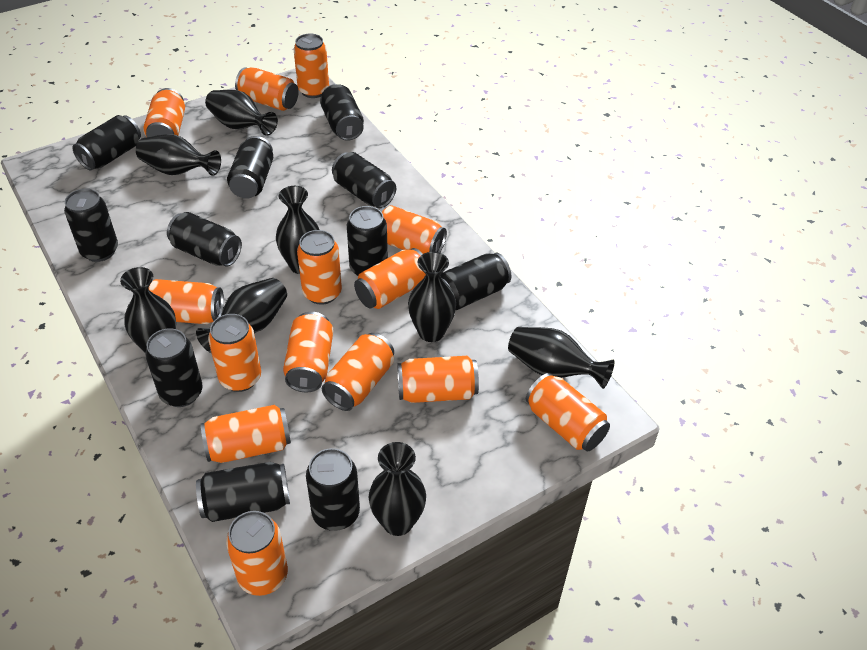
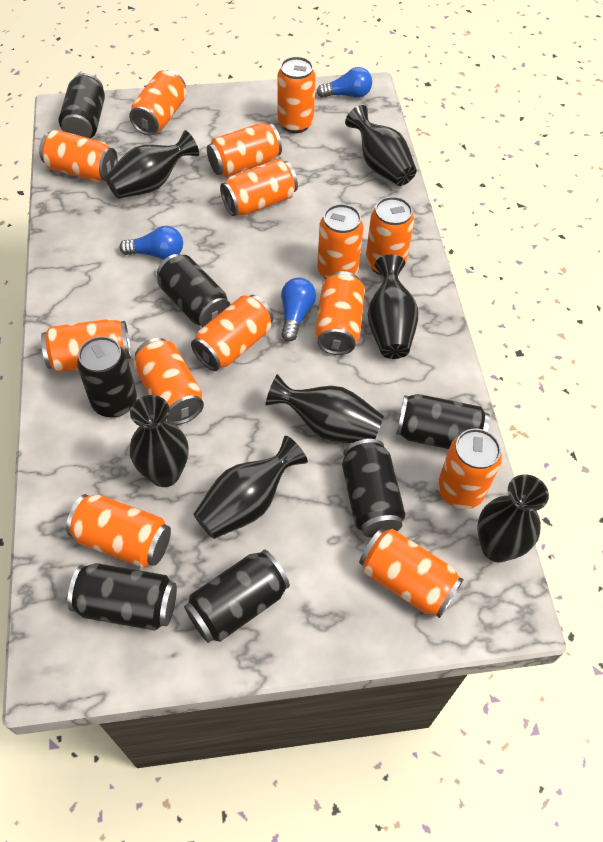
black can: 11 -> 7
black vase: 8 -> 7
blue light bulb: 0 -> 3

